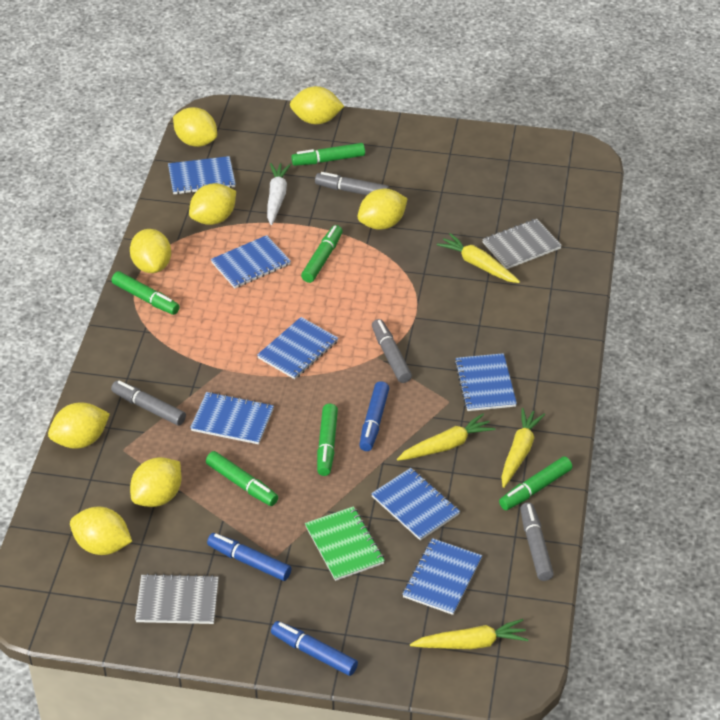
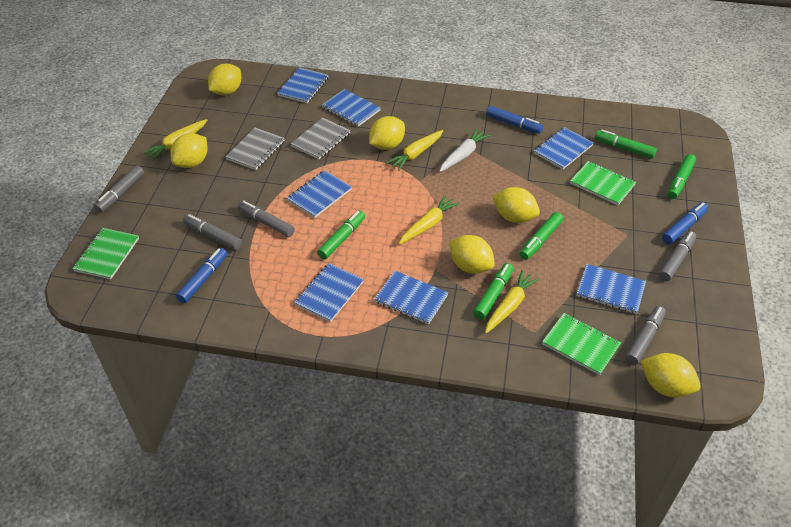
green marker: 6 -> 5
green notebook: 1 -> 3
grey marker: 4 -> 5
yellow lemon: 8 -> 6

